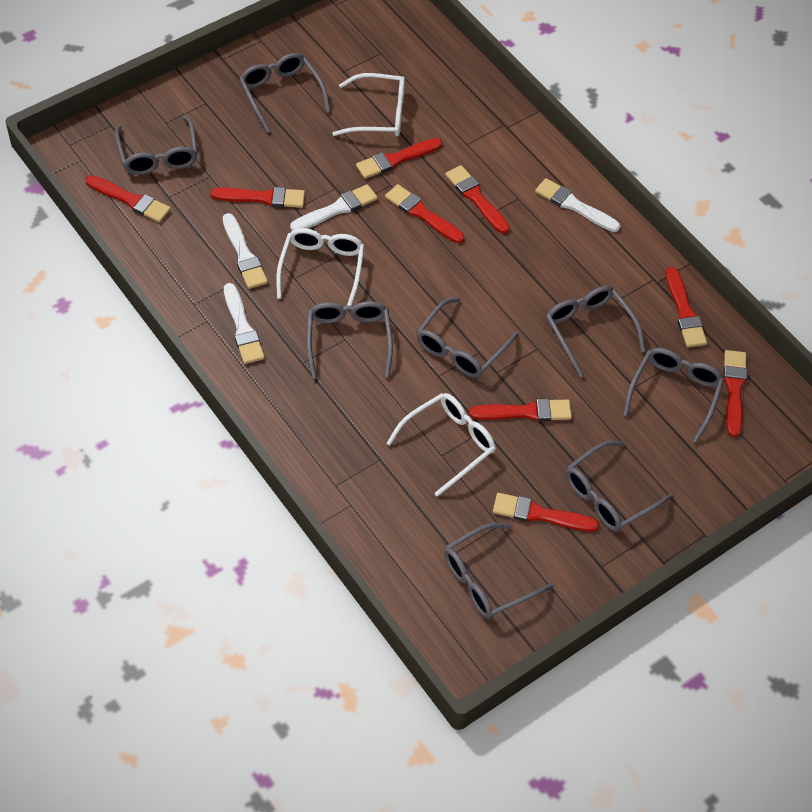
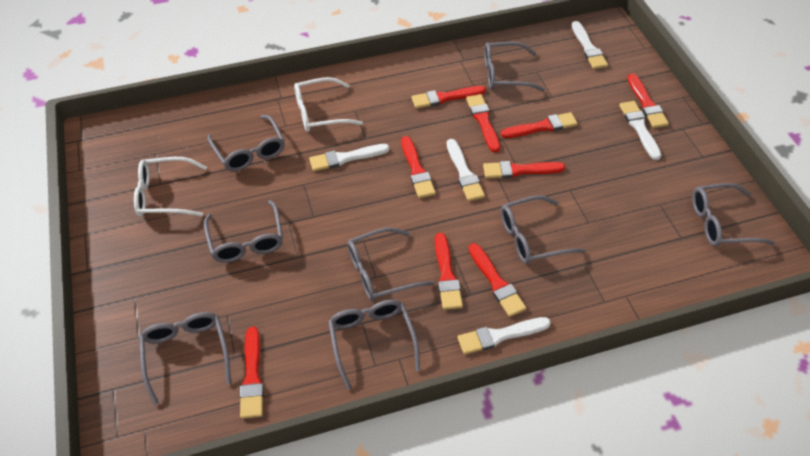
white brush: 4 -> 5
white glasses: 3 -> 2

